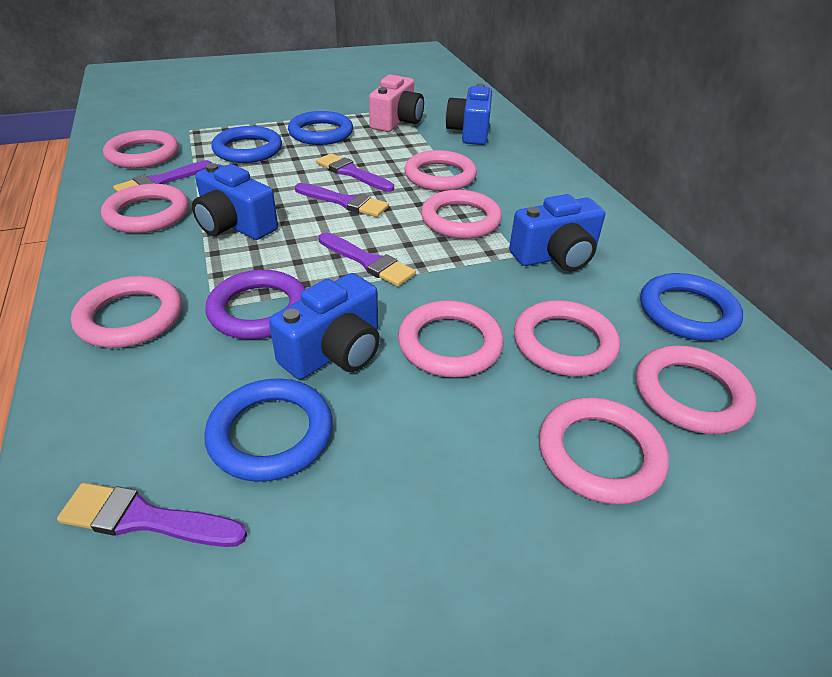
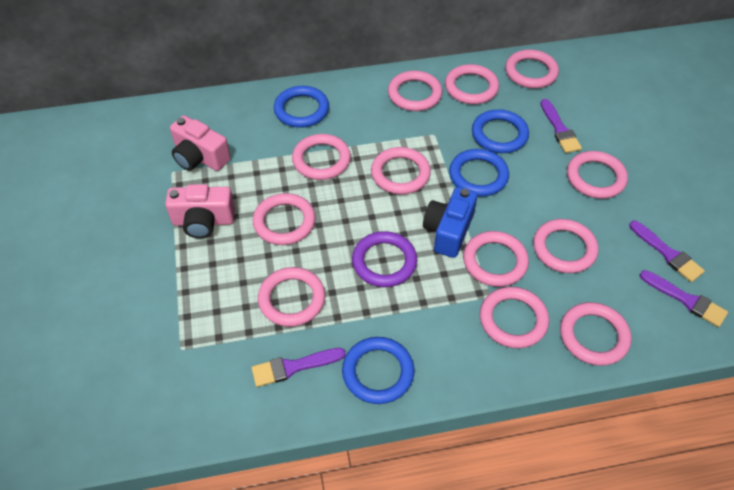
blue camera: 4 -> 1
pink camera: 1 -> 2
pink ring: 9 -> 12
purple brush: 5 -> 4

